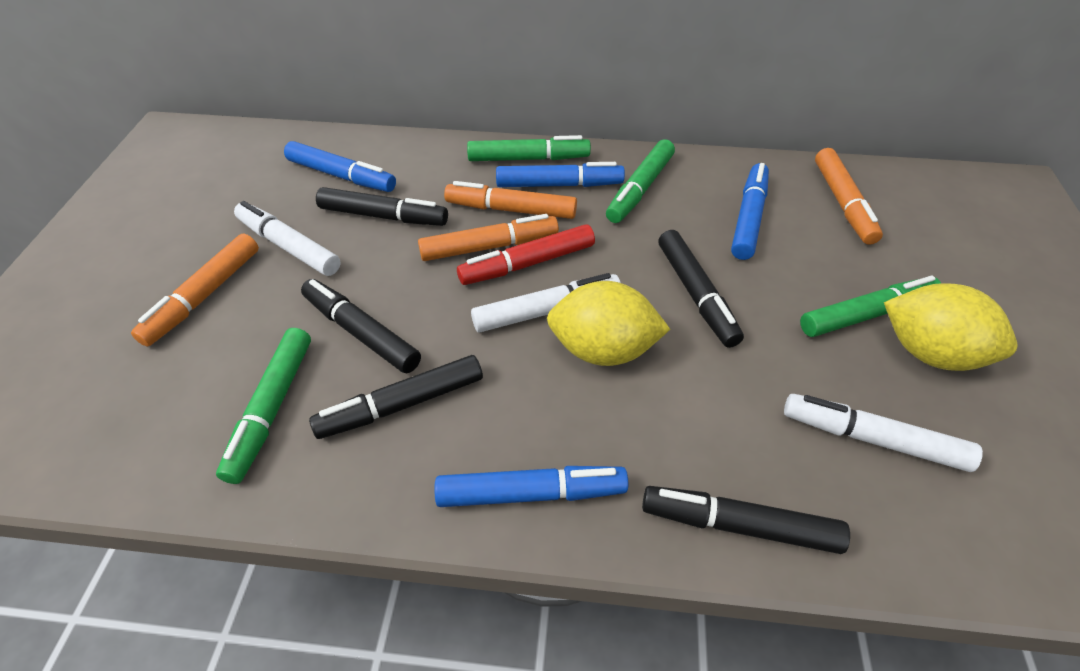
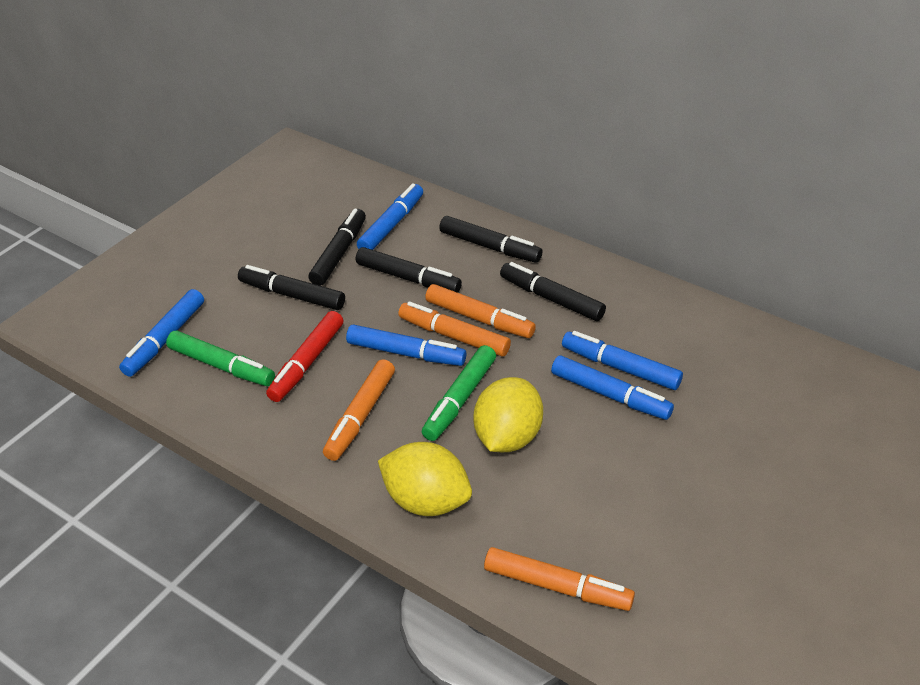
blue marker: 4 -> 5
green marker: 4 -> 2
white marker: 3 -> 0

